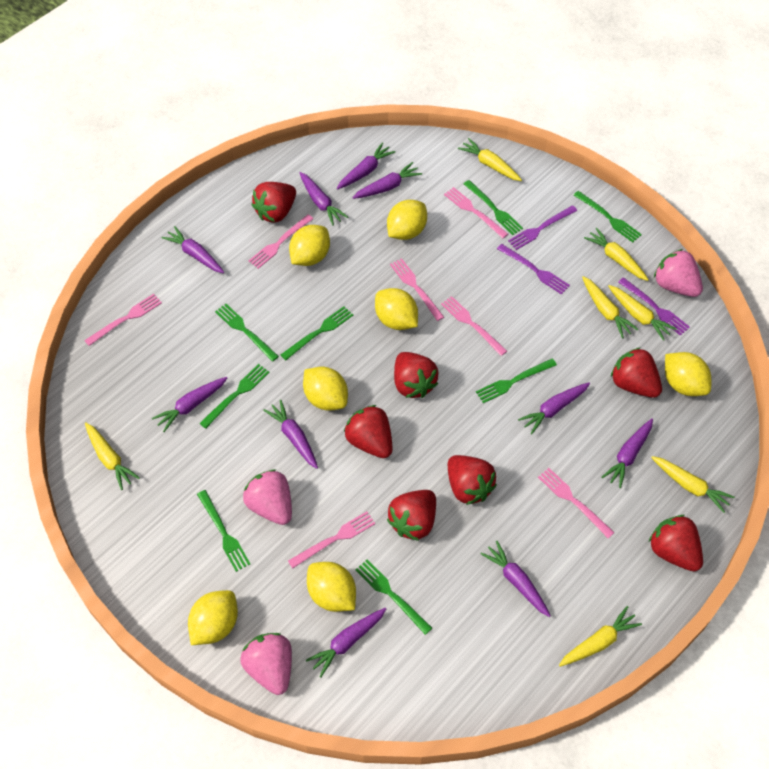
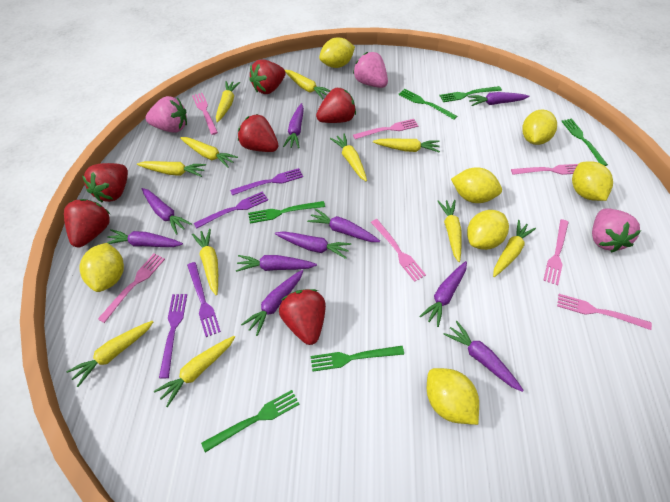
green fork: 8 -> 6
purple fork: 3 -> 4
red strawberry: 7 -> 6
yellow carrot: 7 -> 11

